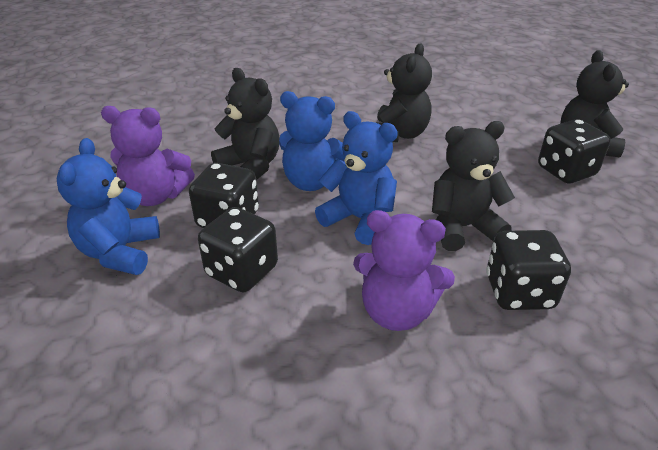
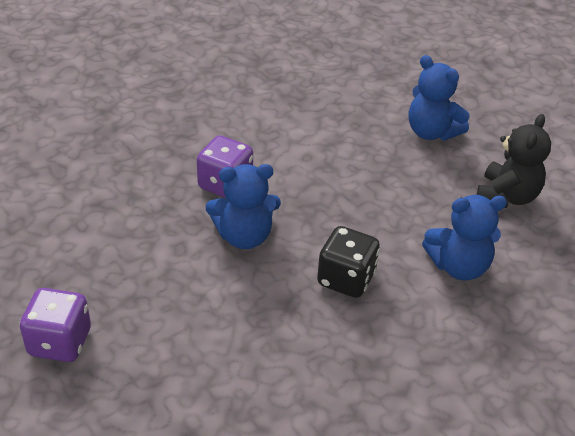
black dice: 4 -> 1
black teddy bear: 4 -> 1
purple dice: 0 -> 2
purple teddy bear: 2 -> 0

